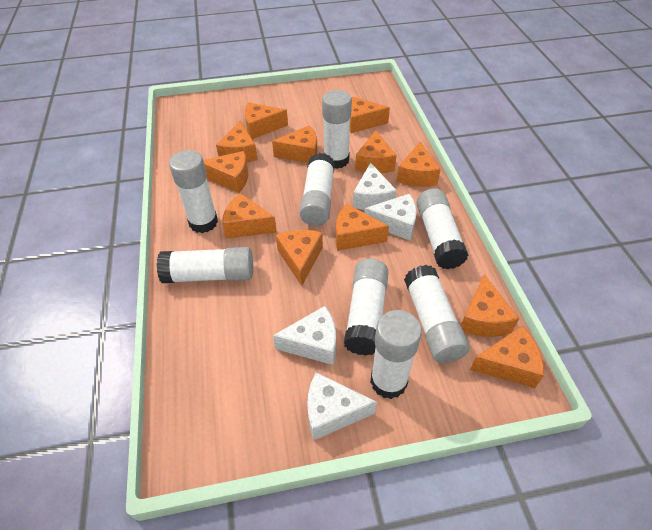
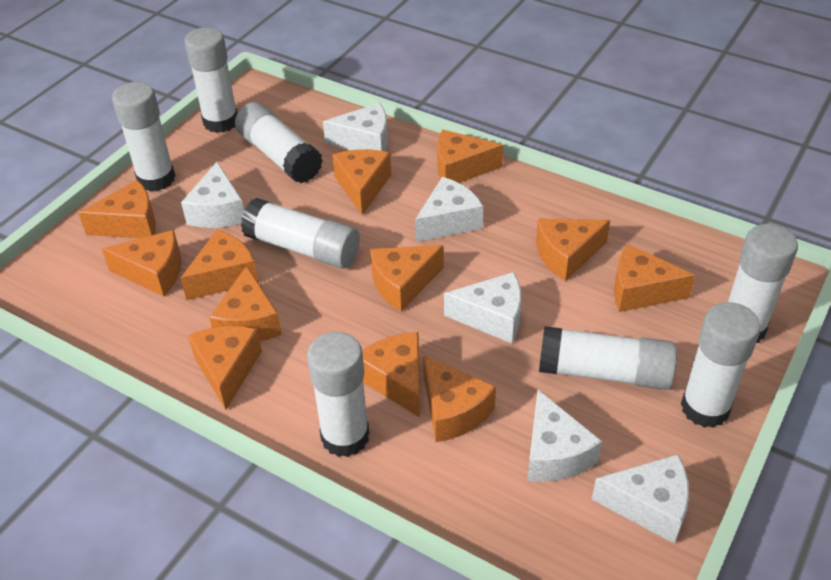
white cheese: 4 -> 6

